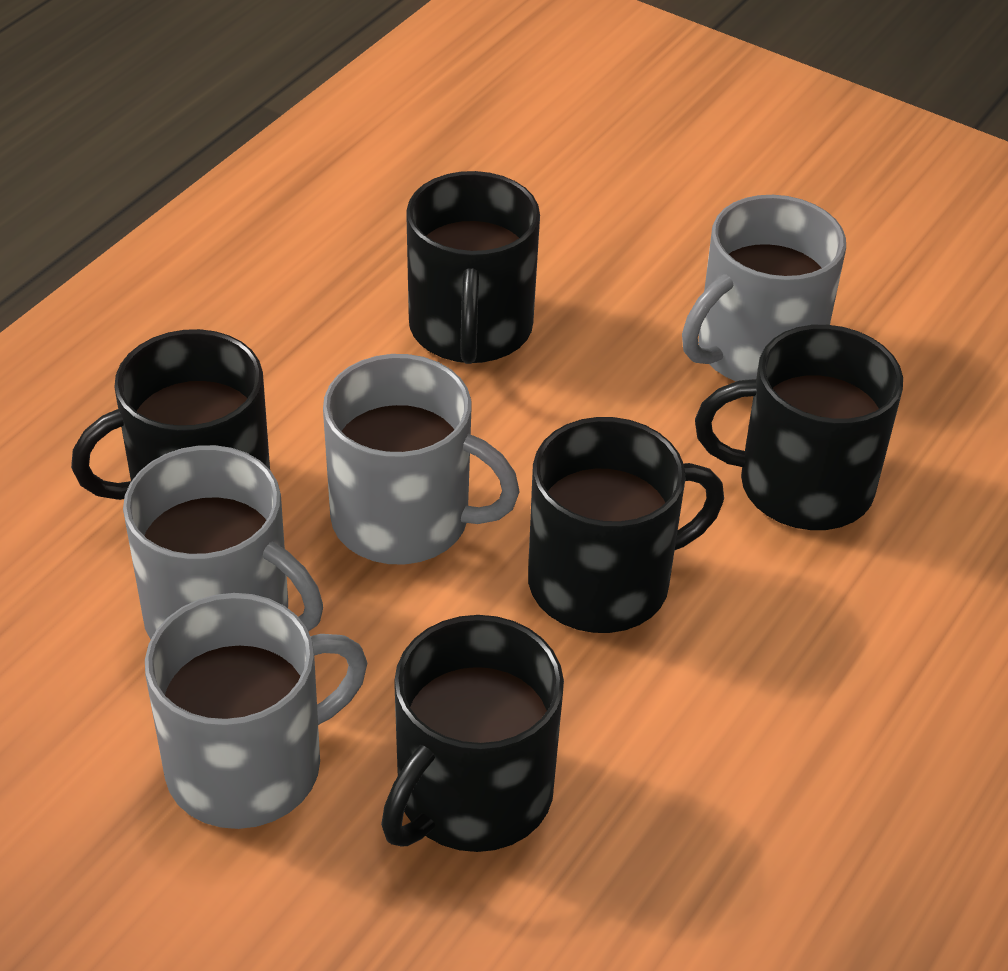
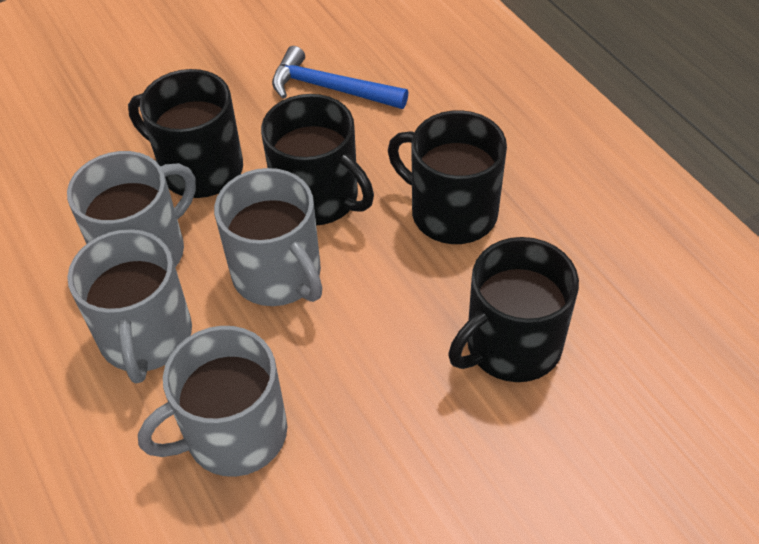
black mug: 5 -> 4
blue hammer: 0 -> 1

